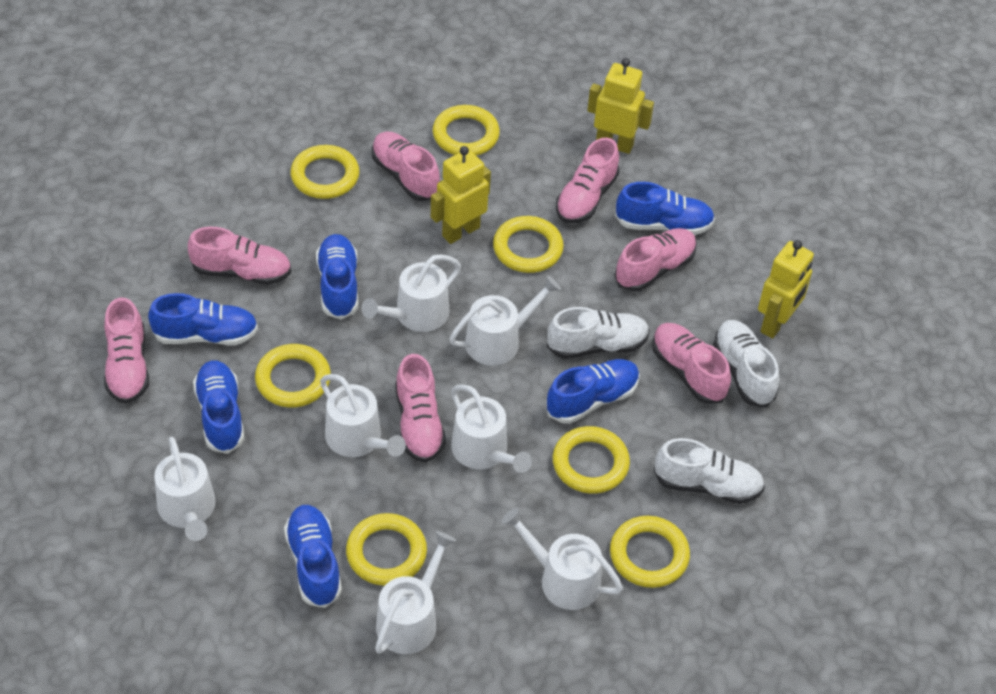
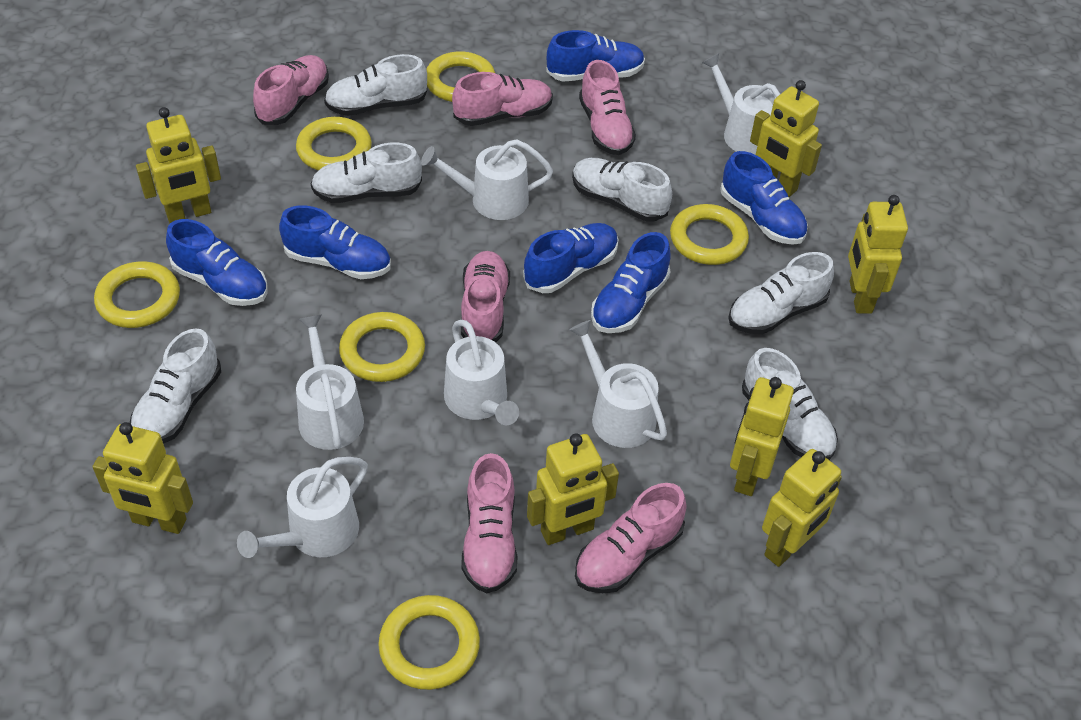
pink shoe: 7 -> 6
white shoe: 3 -> 6
white watering can: 7 -> 6
yellow ring: 7 -> 6
yellow robot: 3 -> 7

